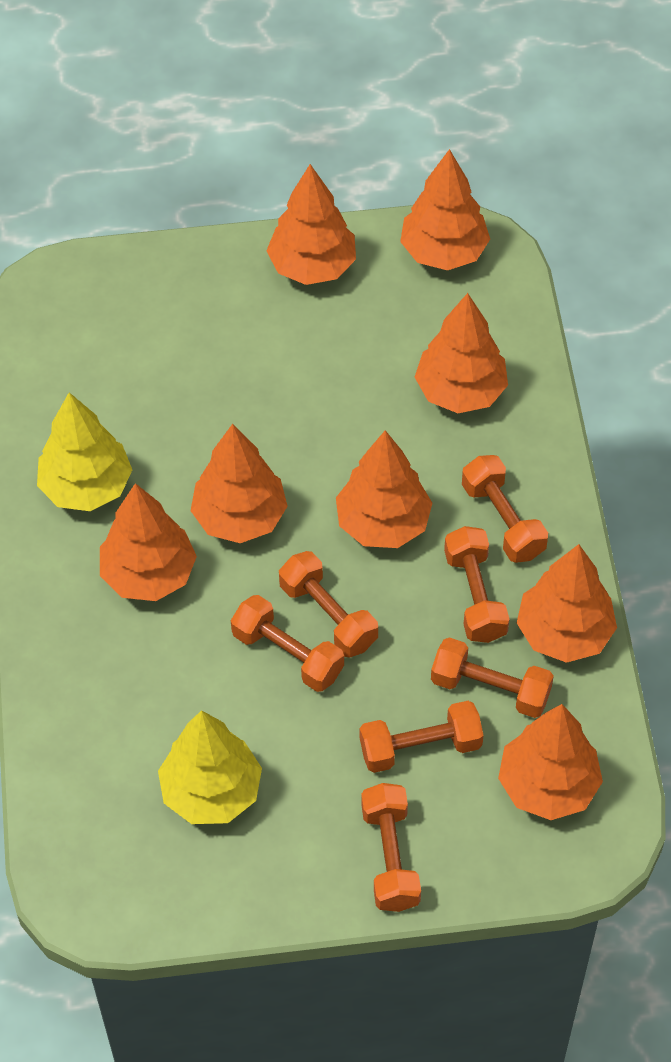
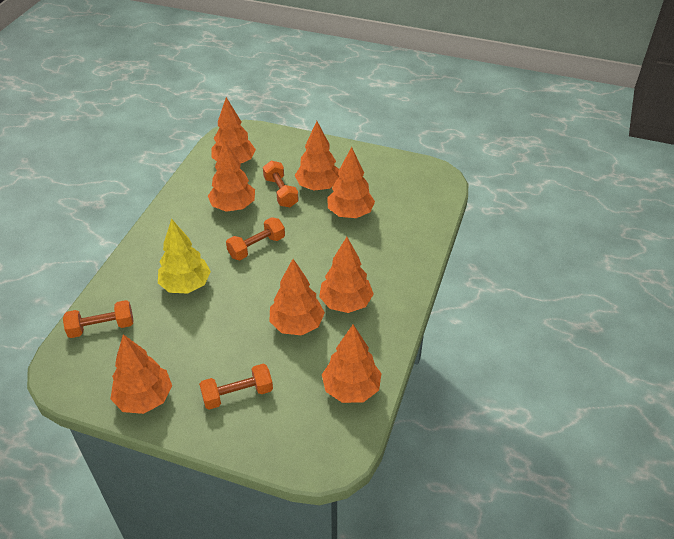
orange dumbbell: 7 -> 4
yellow tree: 2 -> 1

